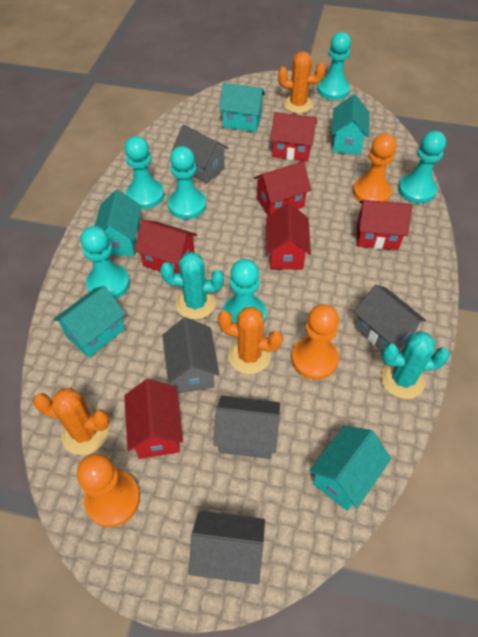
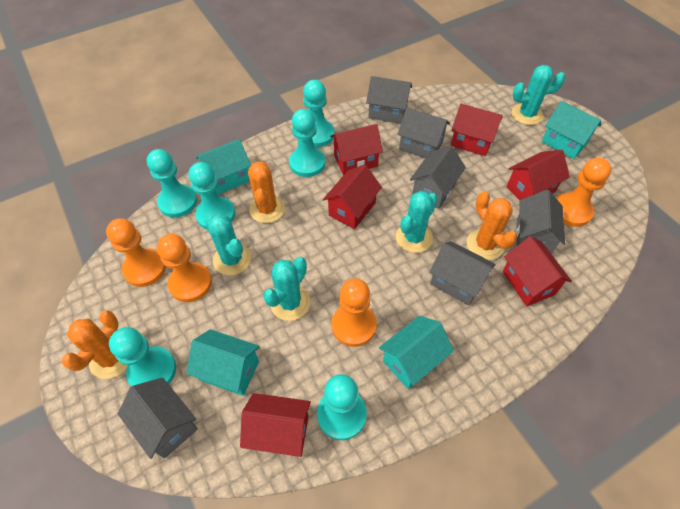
grey house: 5 -> 6
orange pawn: 3 -> 4
turquoise cactus: 2 -> 4
turquoise house: 5 -> 4

